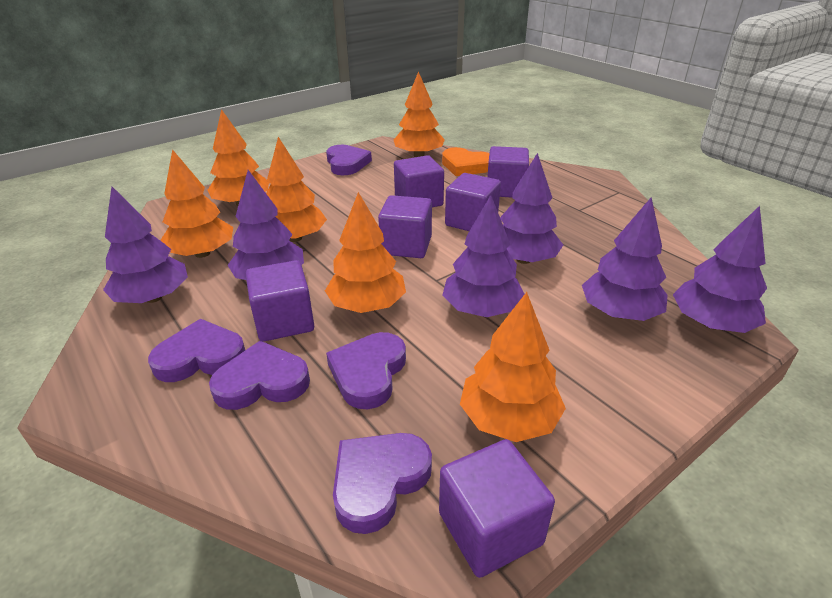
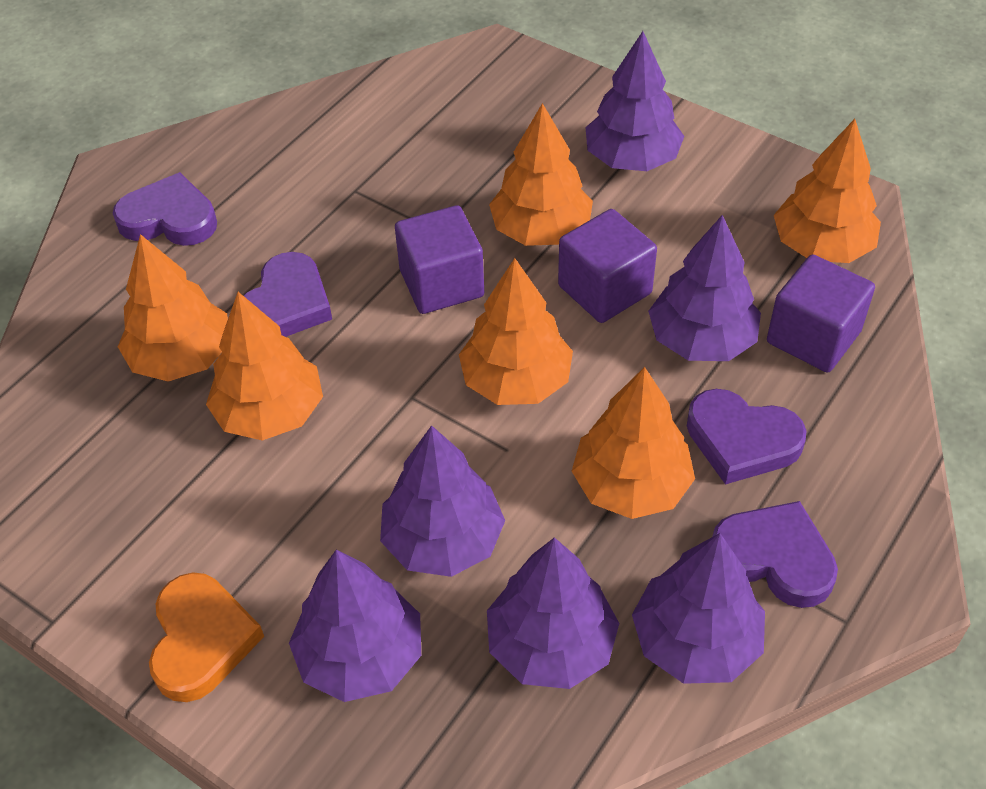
purple cube: 6 -> 3
purple heart: 5 -> 4

